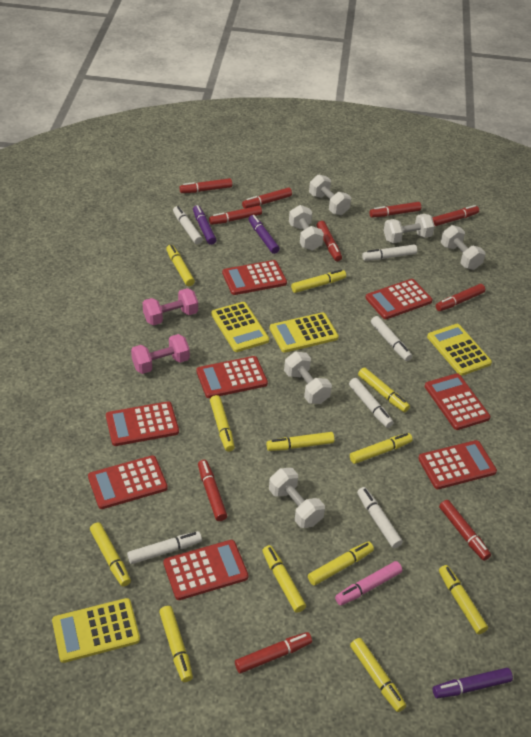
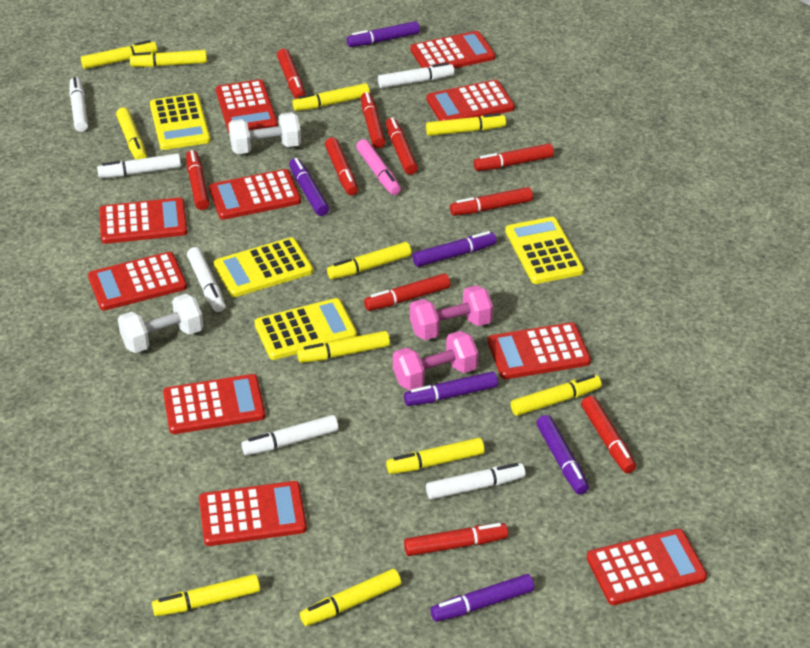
purple marker: 3 -> 6
red calculator: 8 -> 10
white dumbbell: 6 -> 2
yellow marker: 12 -> 11

